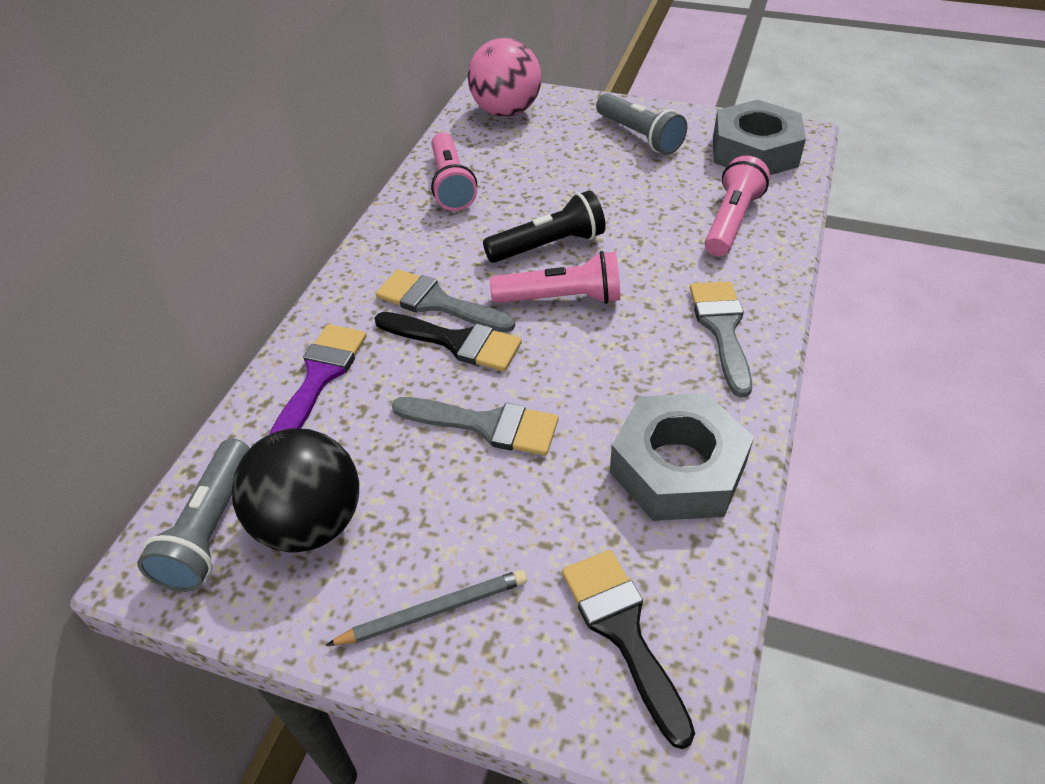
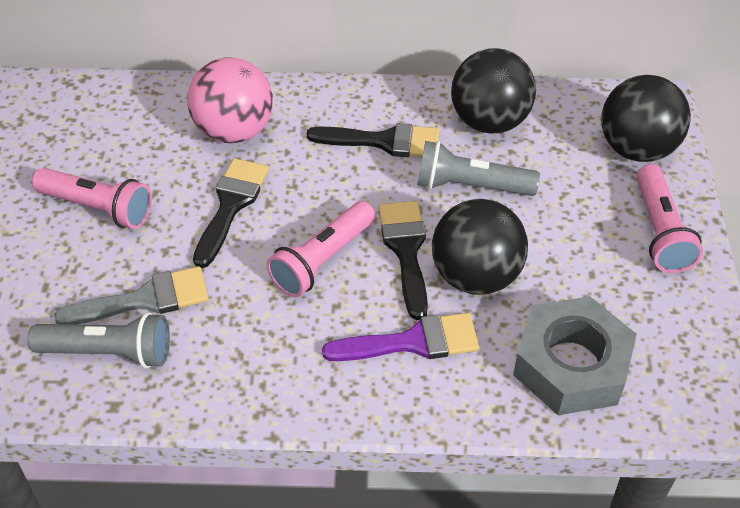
black ball: 1 -> 3
black brush: 2 -> 3
black flashlight: 1 -> 0
grey brush: 3 -> 1
grey nut: 2 -> 1
grey pencil: 1 -> 0

